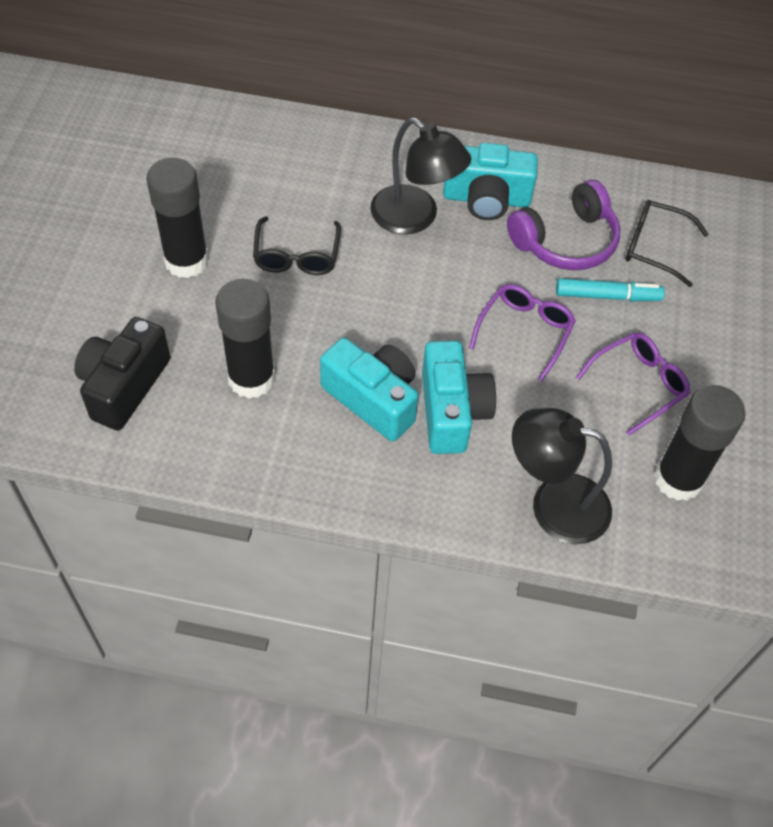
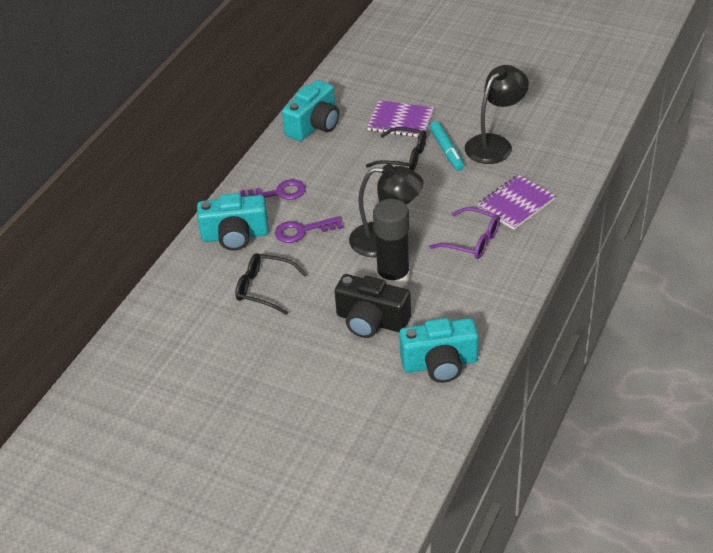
black glue stick: 3 -> 1
purple glasses: 2 -> 1
purple headphones: 1 -> 0
purple key: 0 -> 2
purple notebook: 0 -> 2

